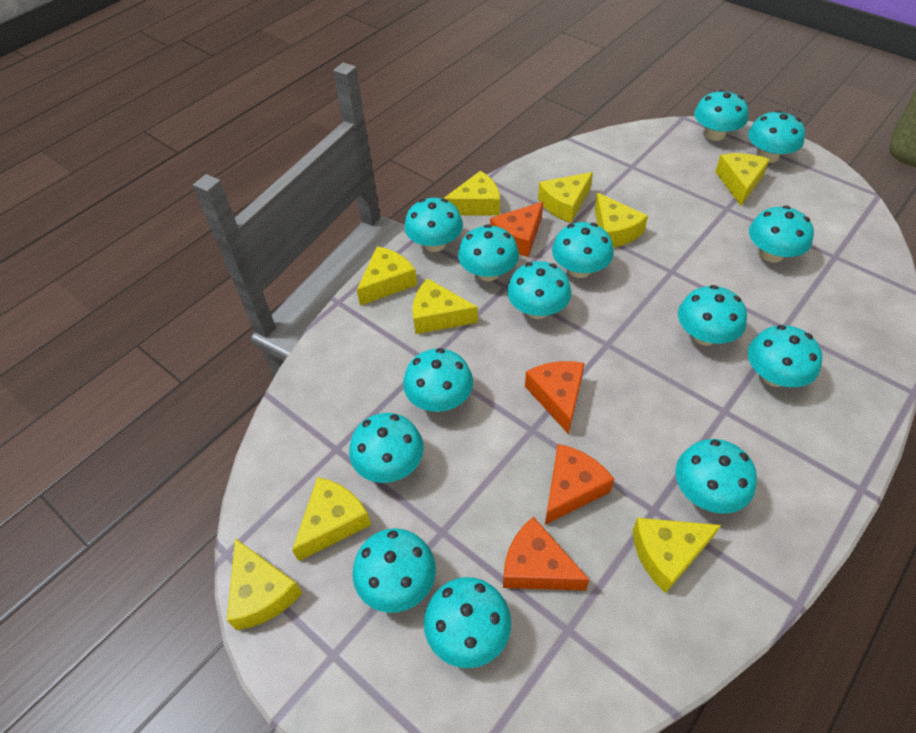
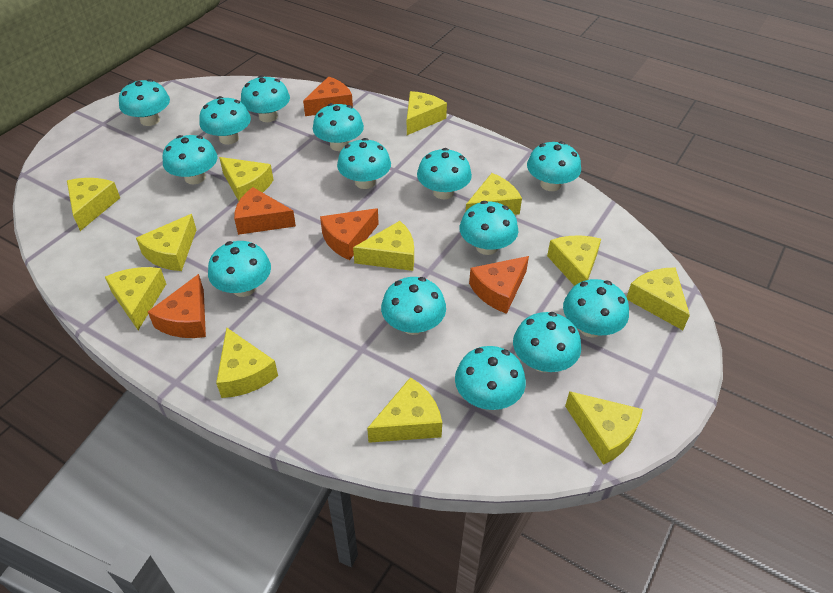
orange cheese: 4 -> 5
yellow cheese: 9 -> 12

